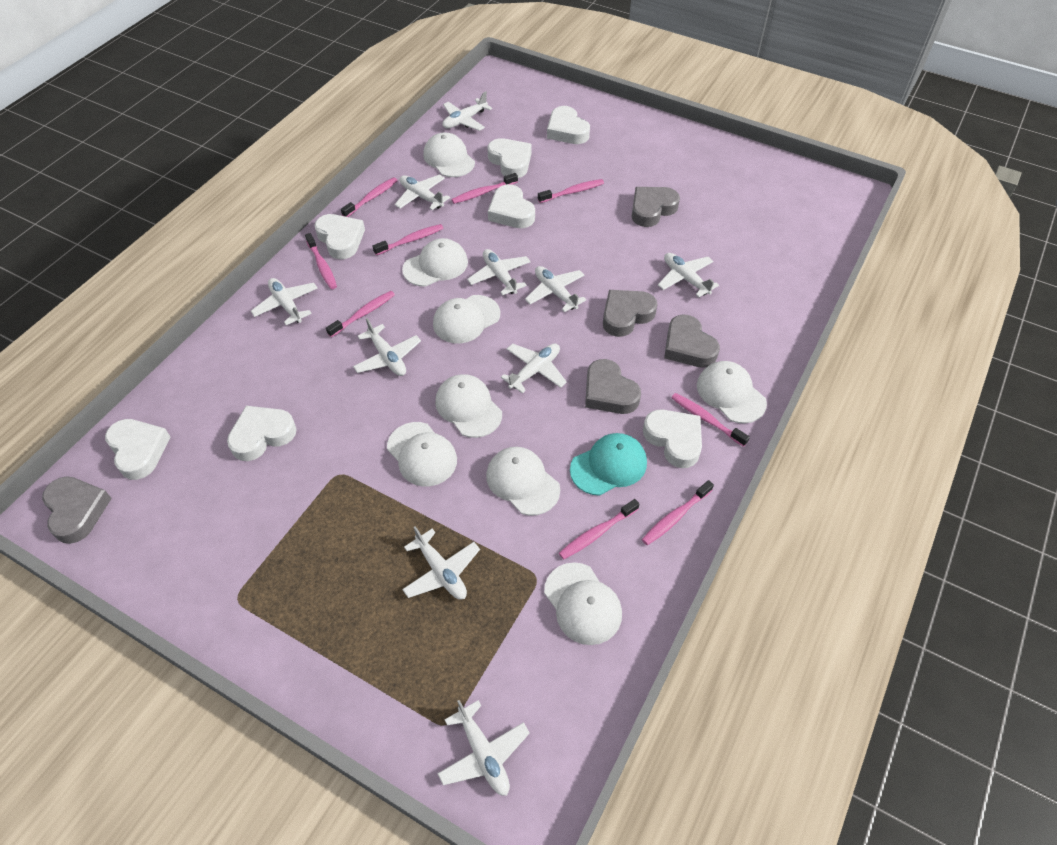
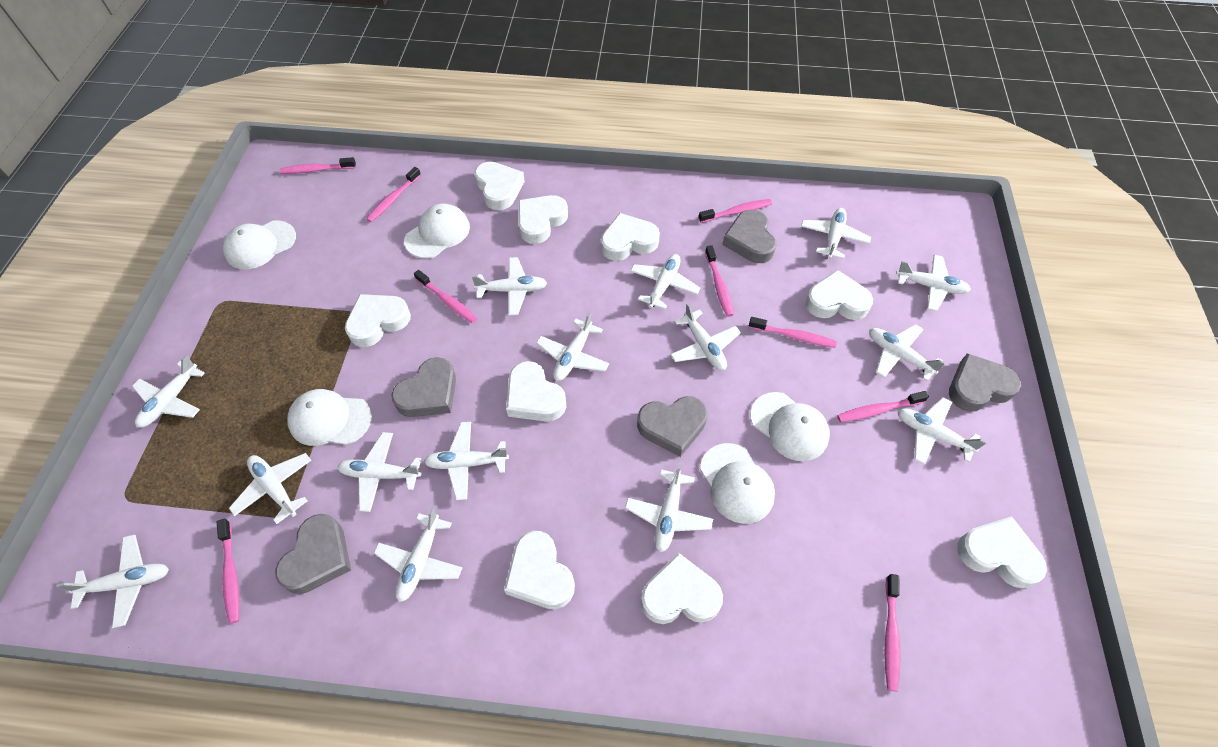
turquoise cap: 1 -> 0
white cap: 8 -> 5
white heart: 7 -> 9
white plane: 10 -> 15

